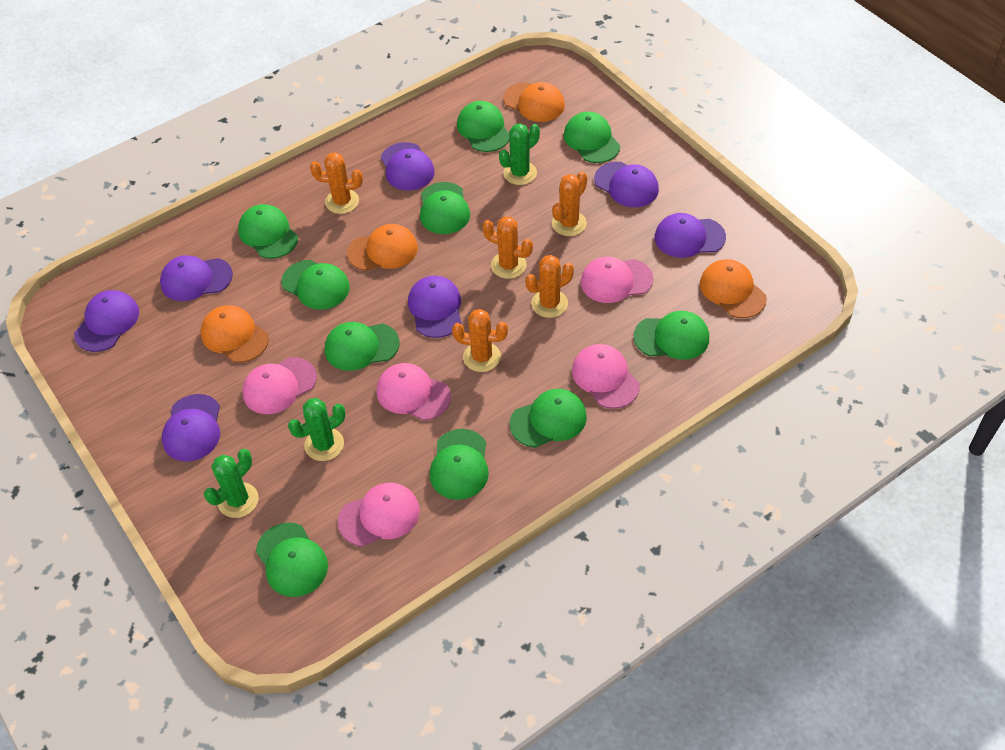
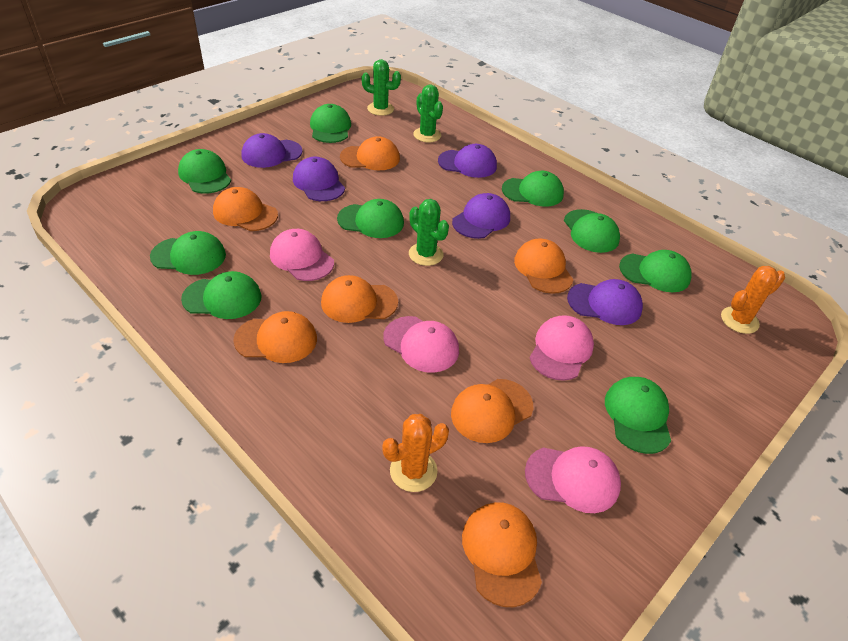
green cap: 10 -> 9
orange cactus: 5 -> 2
orange cap: 4 -> 7
pink cap: 5 -> 4
purple cap: 7 -> 5

